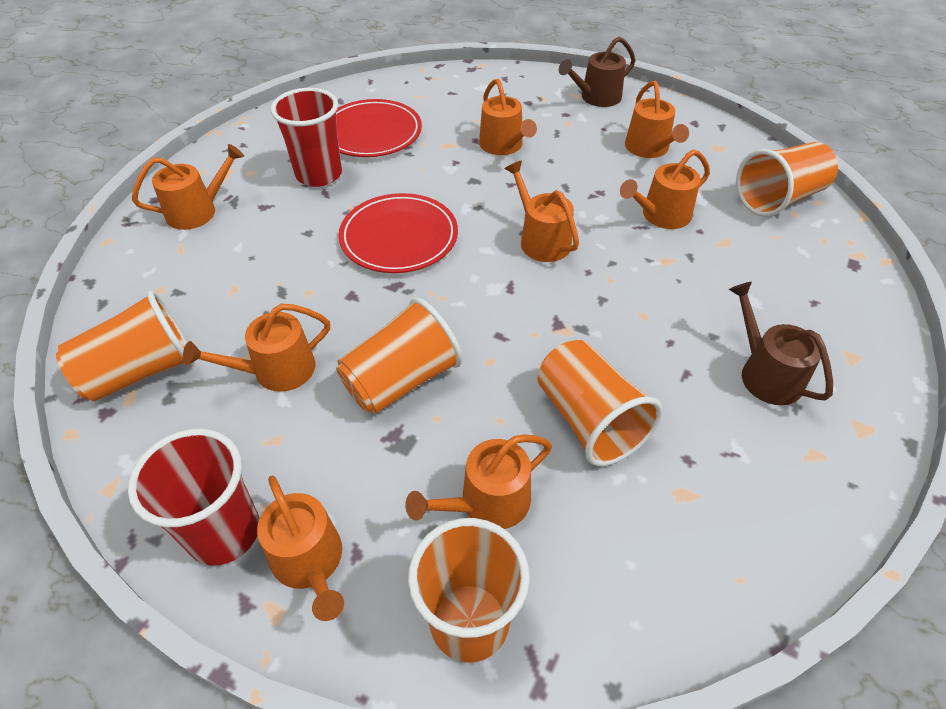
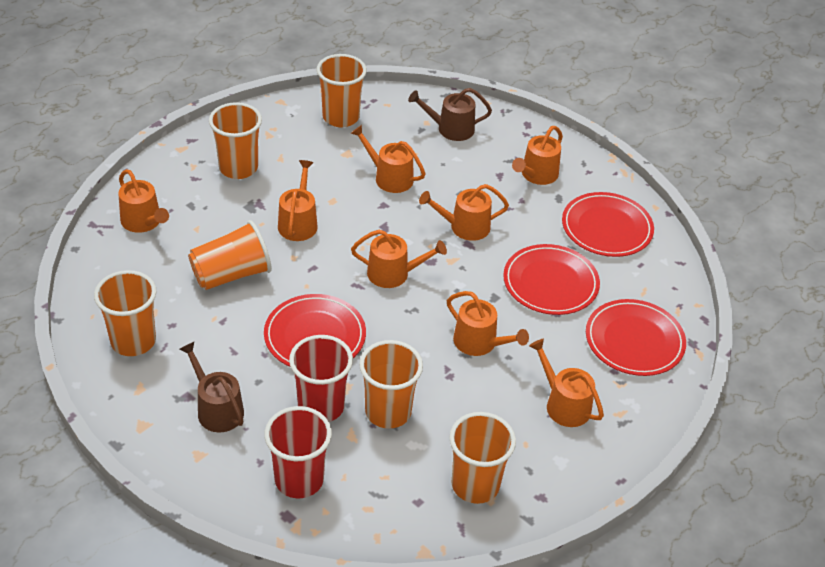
orange cup: 5 -> 6
red plate: 2 -> 4

